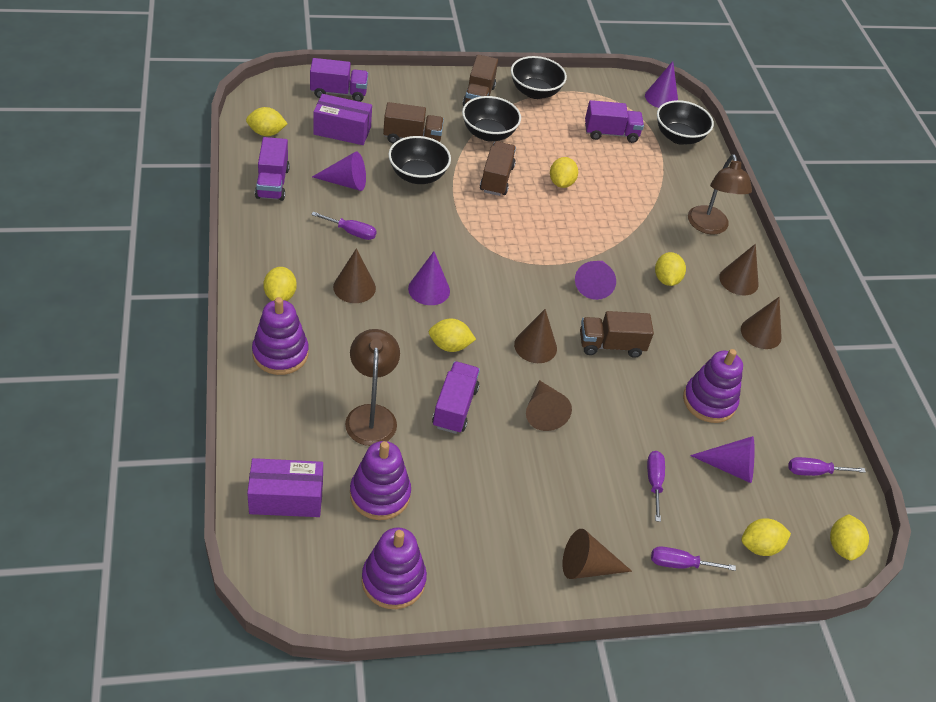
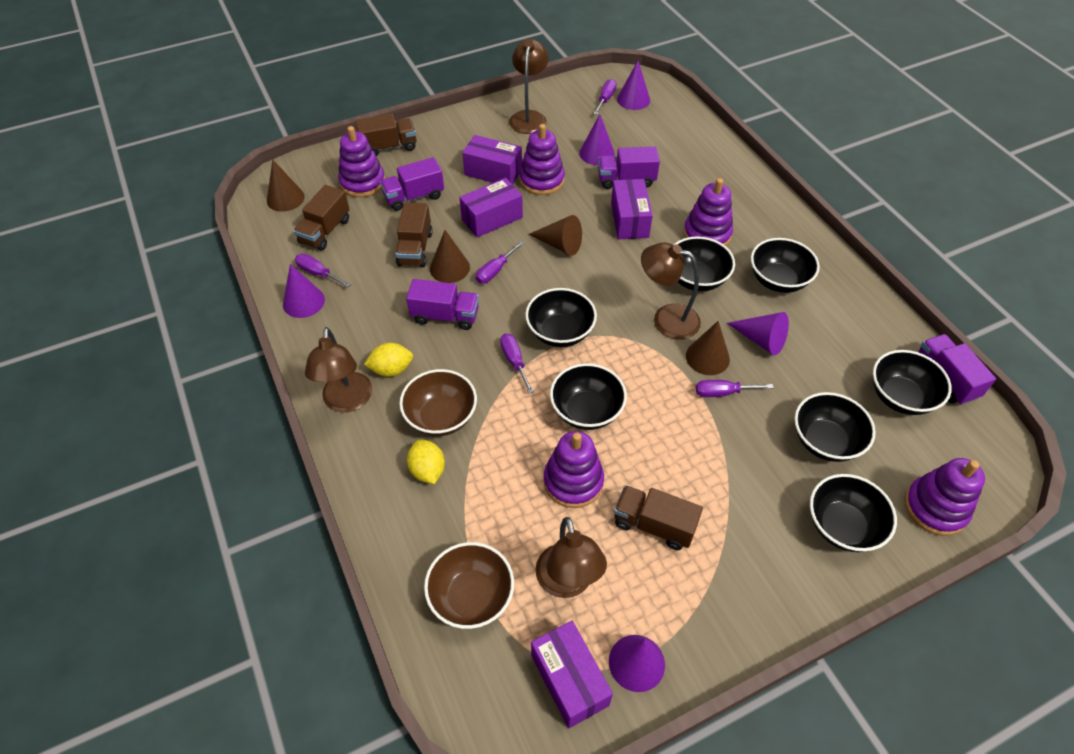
black bowl: 4 -> 7
brown bowl: 0 -> 2
brown cone: 6 -> 4
brown lamp: 2 -> 4
purple box: 2 -> 4
purple screwdriver: 4 -> 5
purple stacking toy: 4 -> 5
yellow lemon: 7 -> 2

